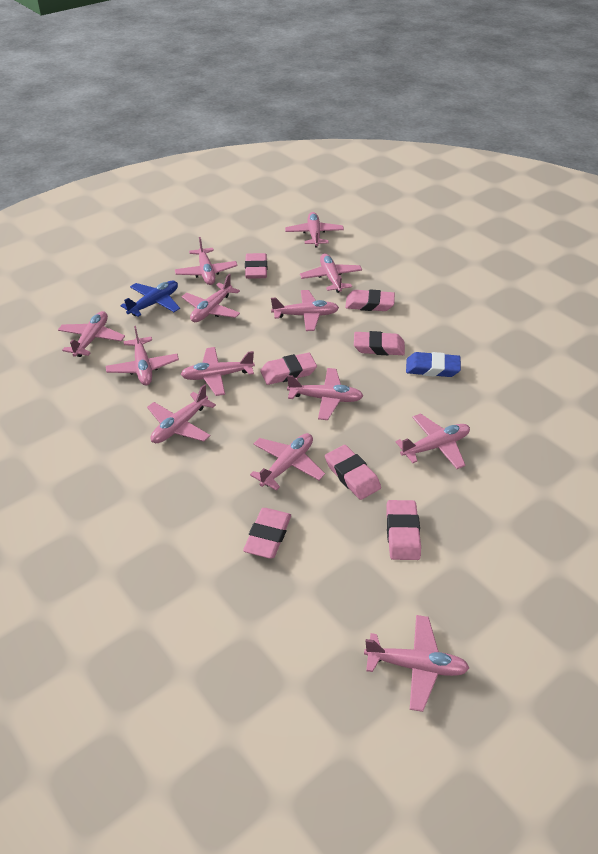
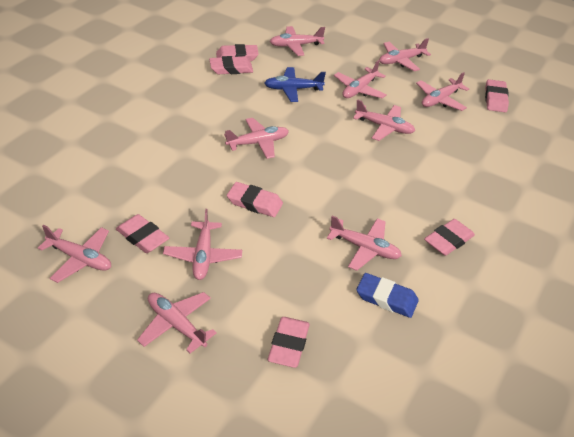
pink plane: 13 -> 10

